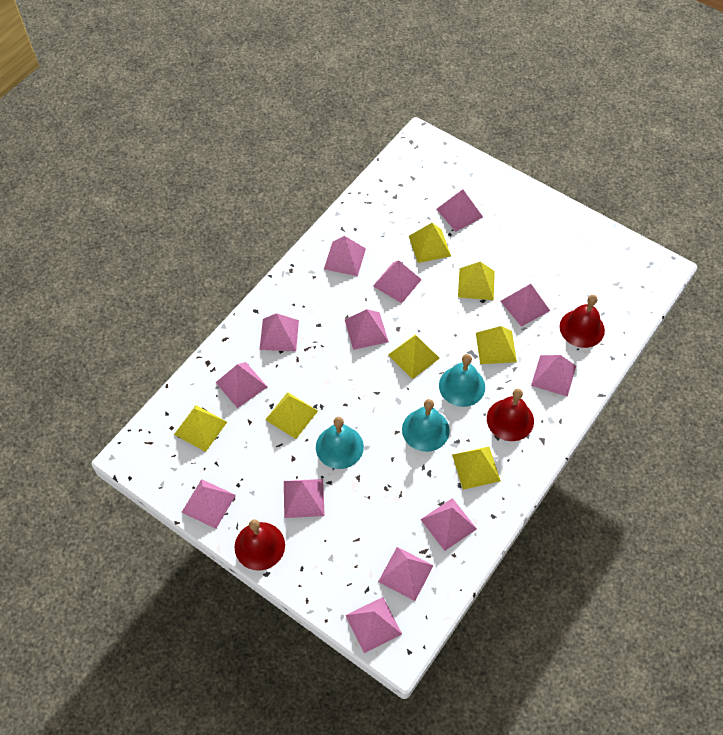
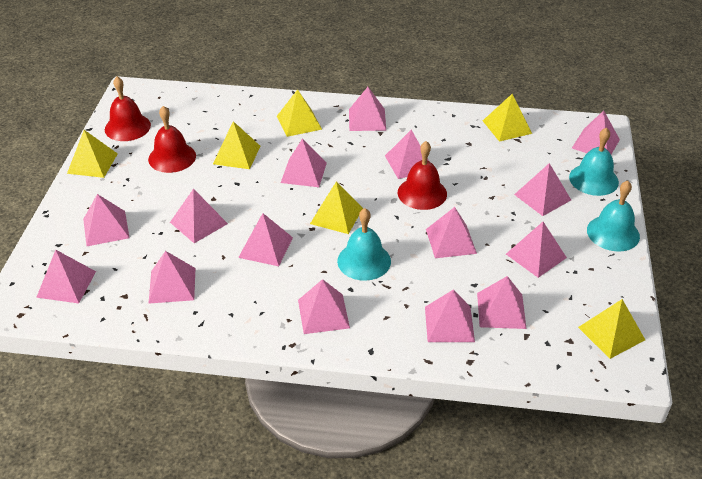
pink pyramid: 13 -> 15
yellow pyramid: 7 -> 6

